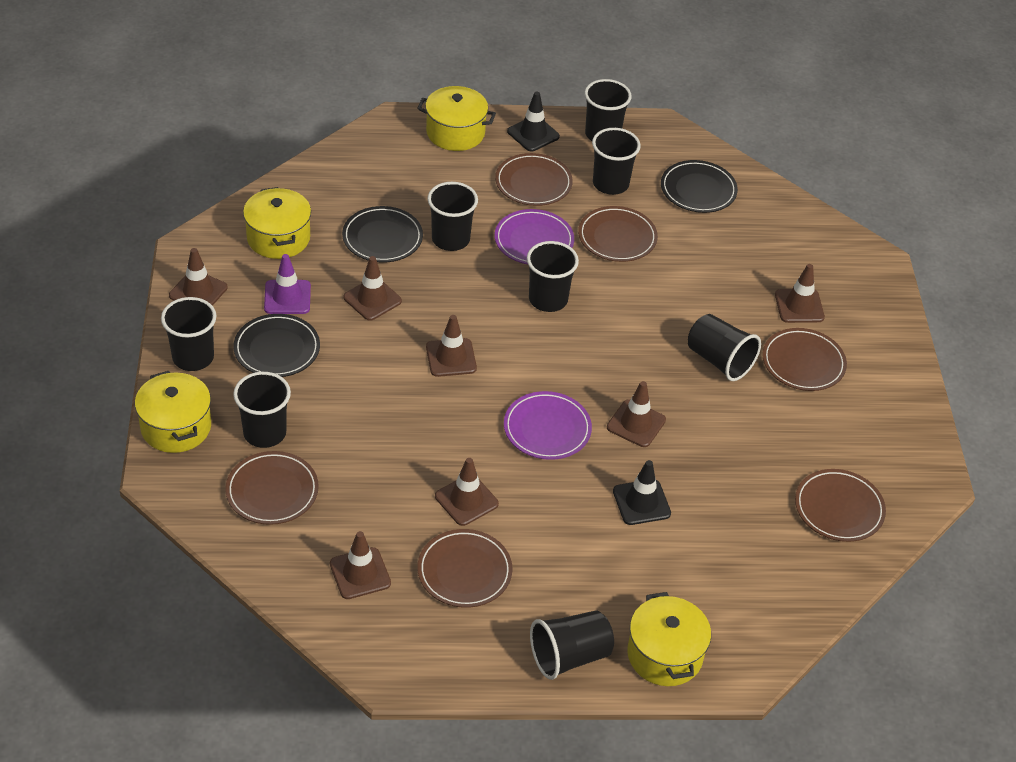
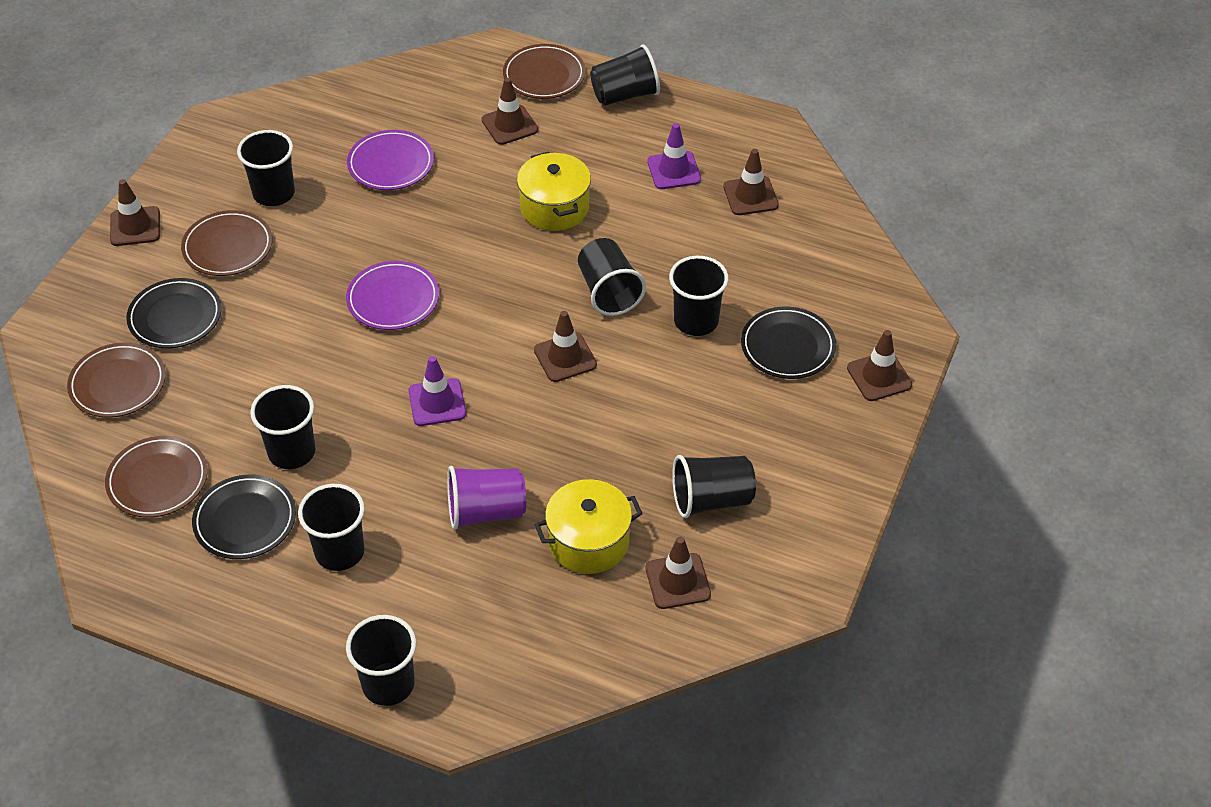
black traffic cone: 2 -> 0
brown plate: 6 -> 4
brown traffic cone: 7 -> 6
purple cup: 0 -> 1
purple traffic cone: 1 -> 2
yellow pot: 4 -> 2

